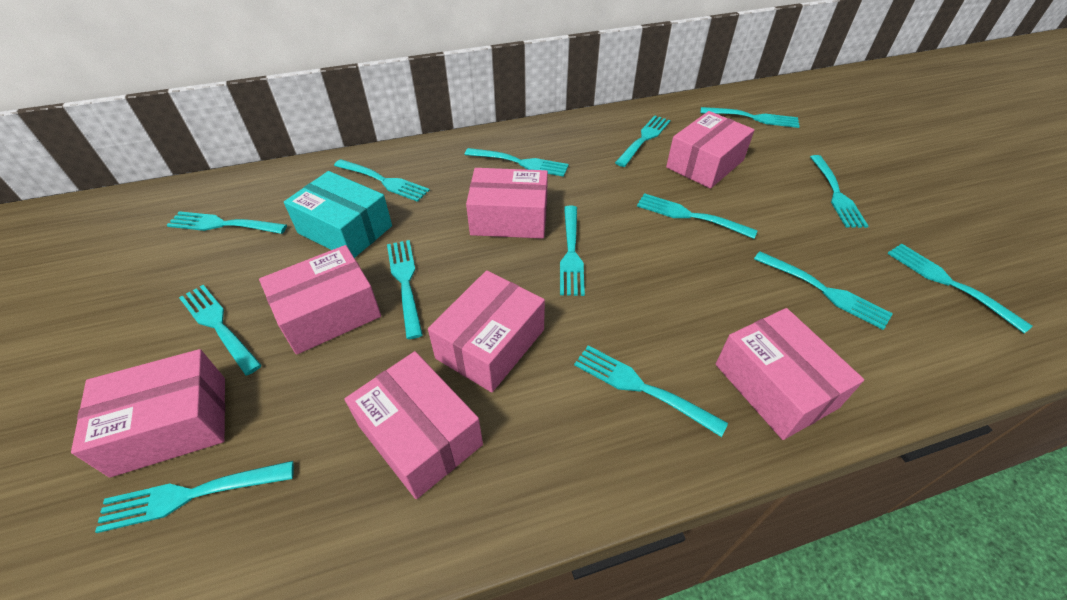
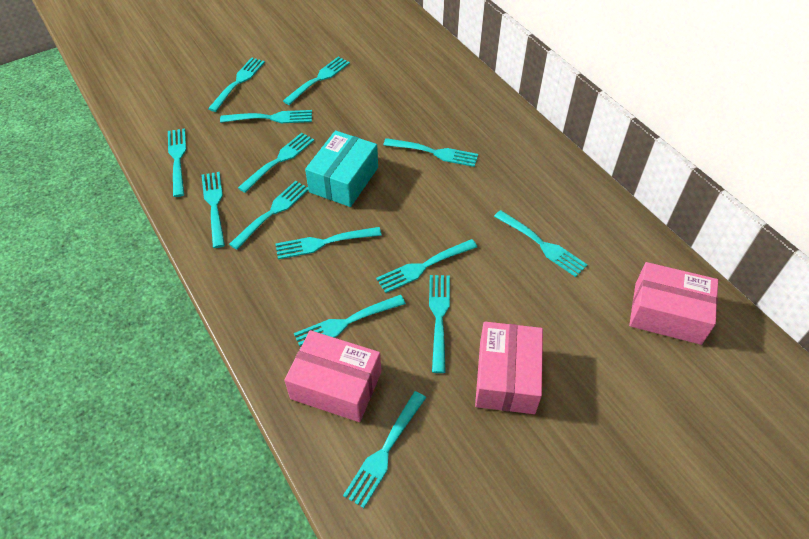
pink box: 7 -> 3

